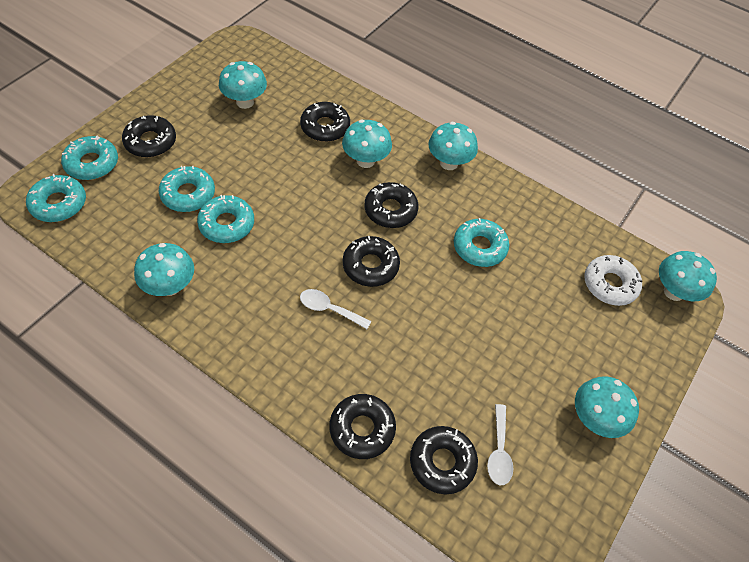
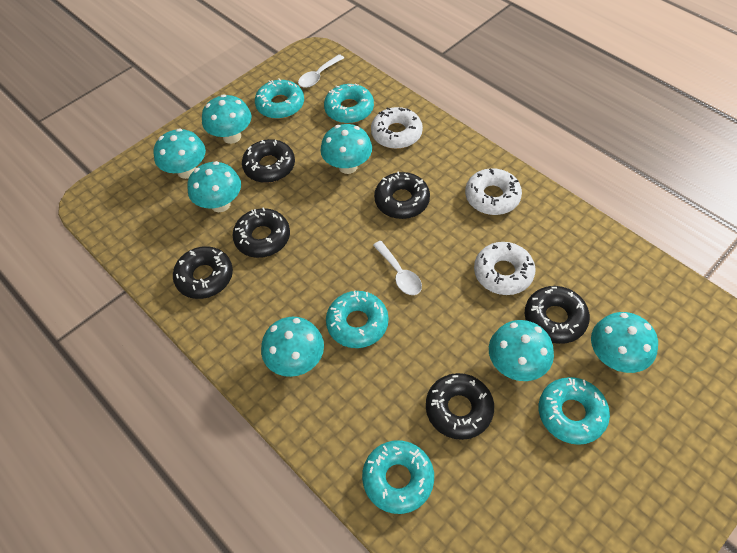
turquoise mushroom: 6 -> 7
white donut: 1 -> 3

